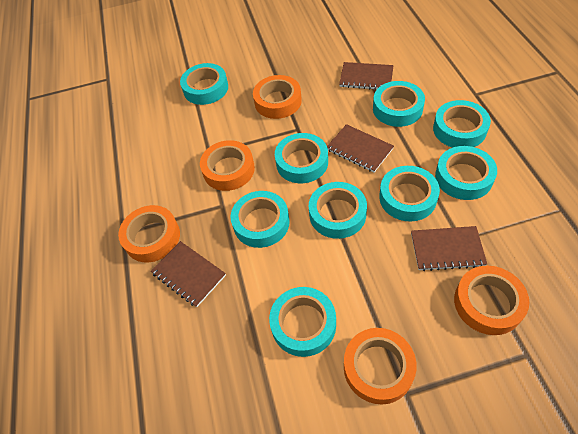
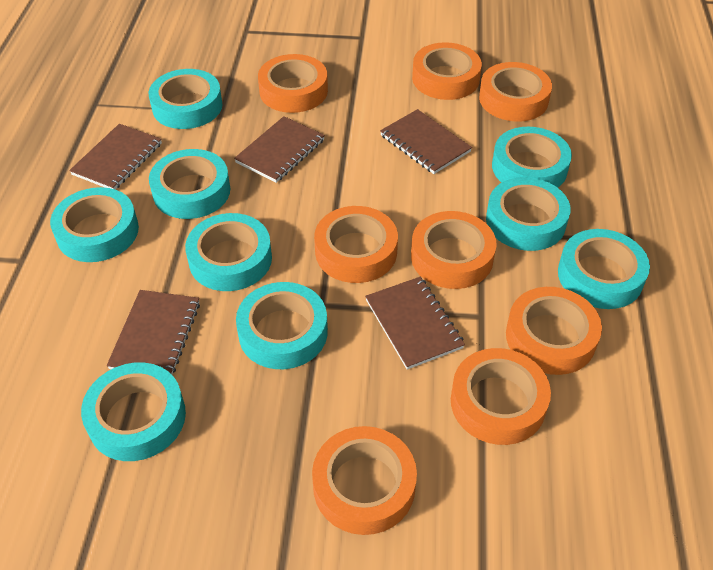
brown notebook: 4 -> 5
orange tape: 5 -> 8

